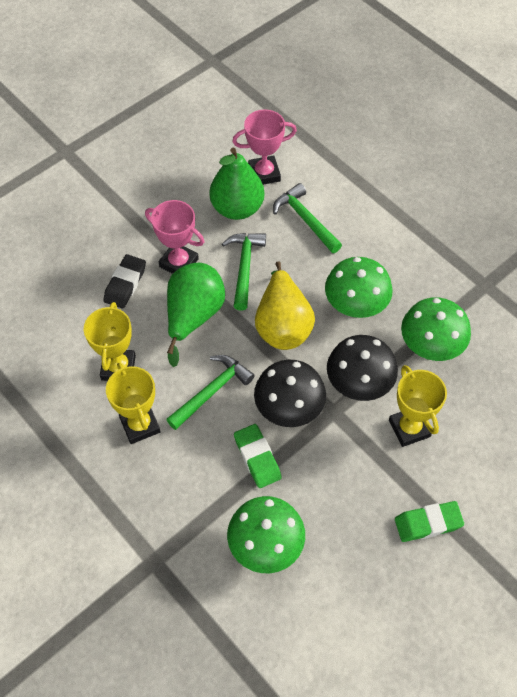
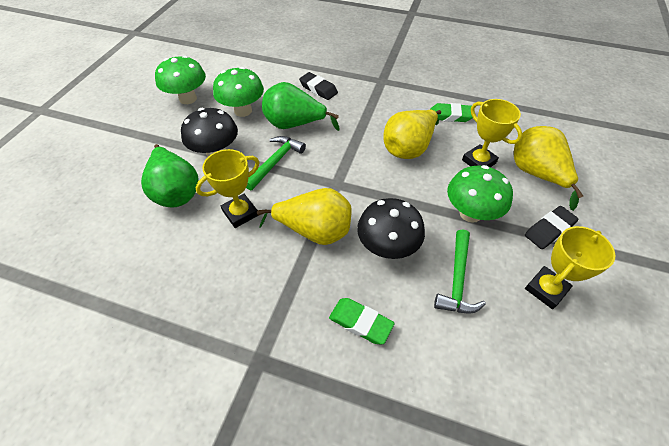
black eraser: 1 -> 2
green hammer: 3 -> 2
pink trophy: 2 -> 0
yellow pear: 1 -> 3

